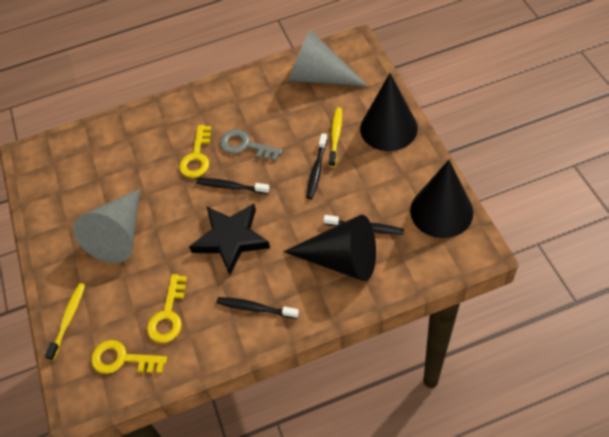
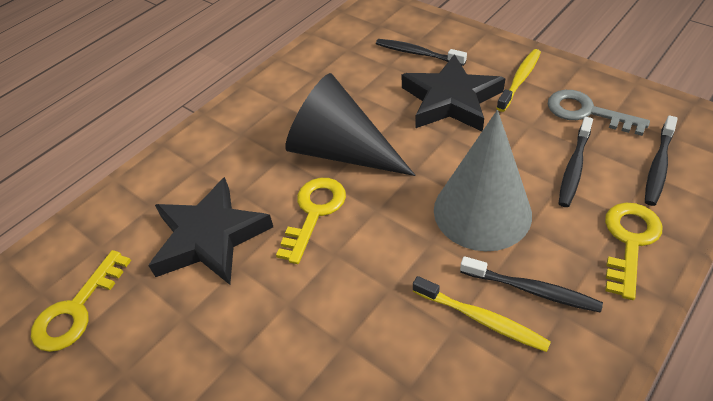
black cone: 3 -> 1
black star: 1 -> 2
grey cone: 2 -> 1

